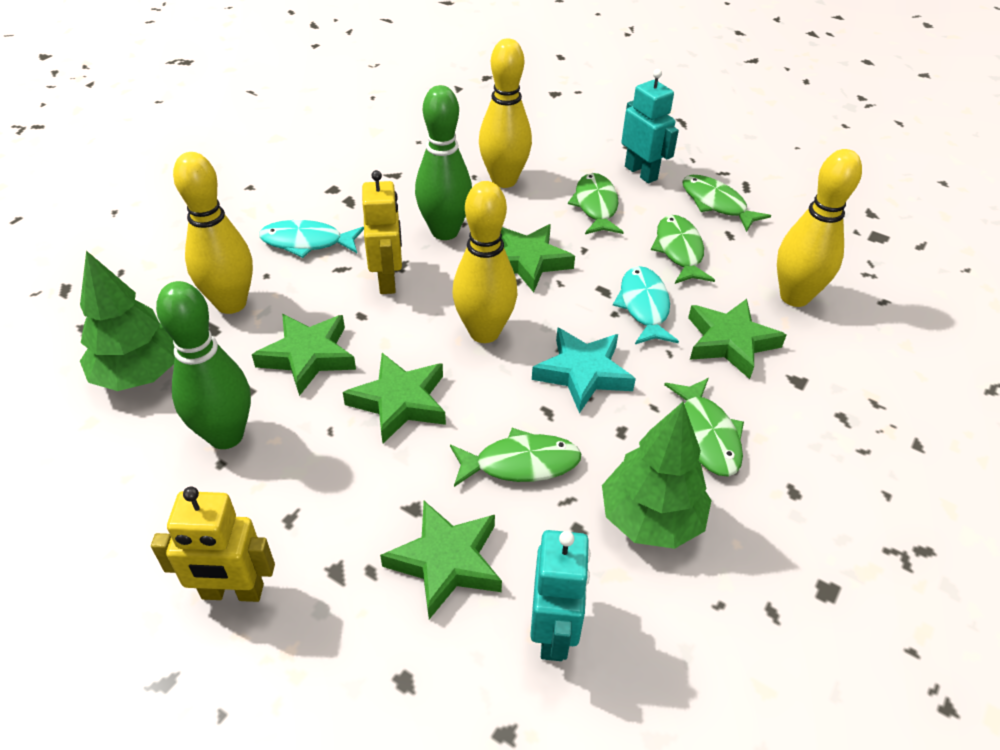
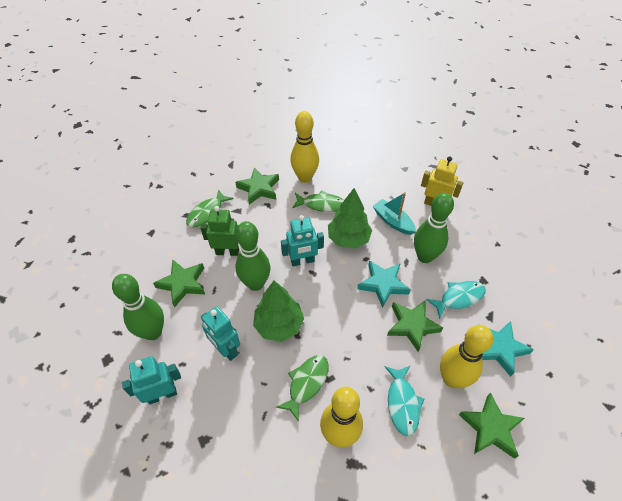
green bowling pin: 2 -> 3
green fish: 5 -> 3
green robot: 0 -> 1
green star: 5 -> 4
turquoise boat: 0 -> 1
turquoise robot: 2 -> 3
turquoise star: 1 -> 2
yellow bowling pin: 4 -> 3
yellow robot: 2 -> 1

